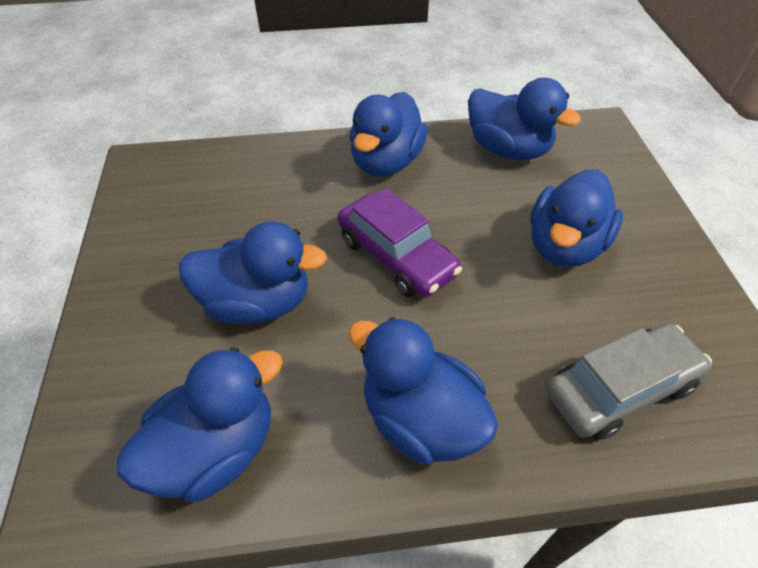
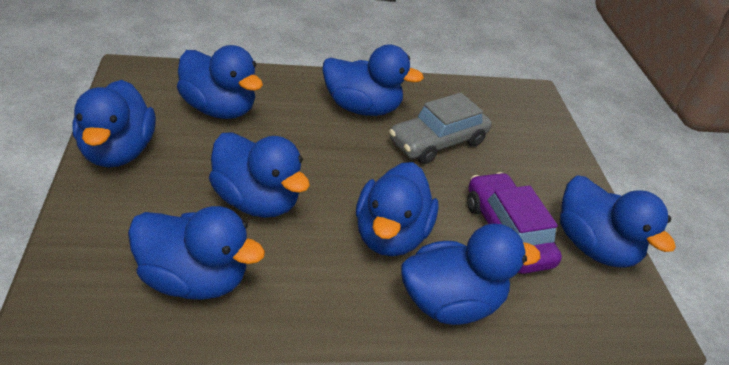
blue duck: 6 -> 8

